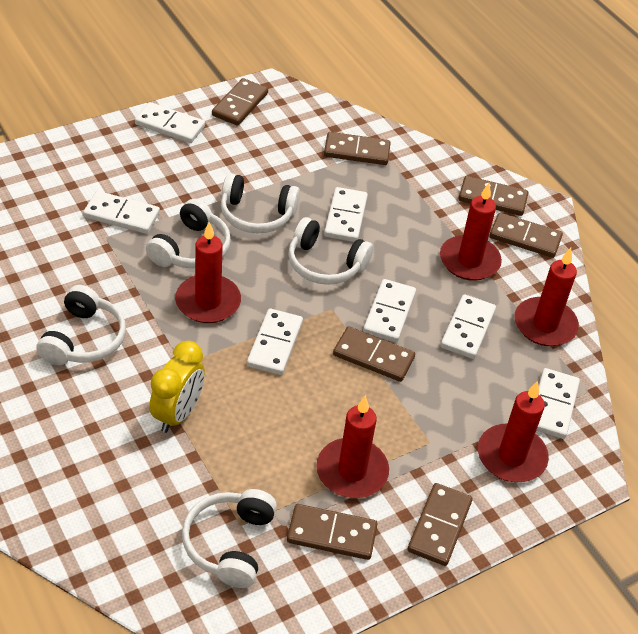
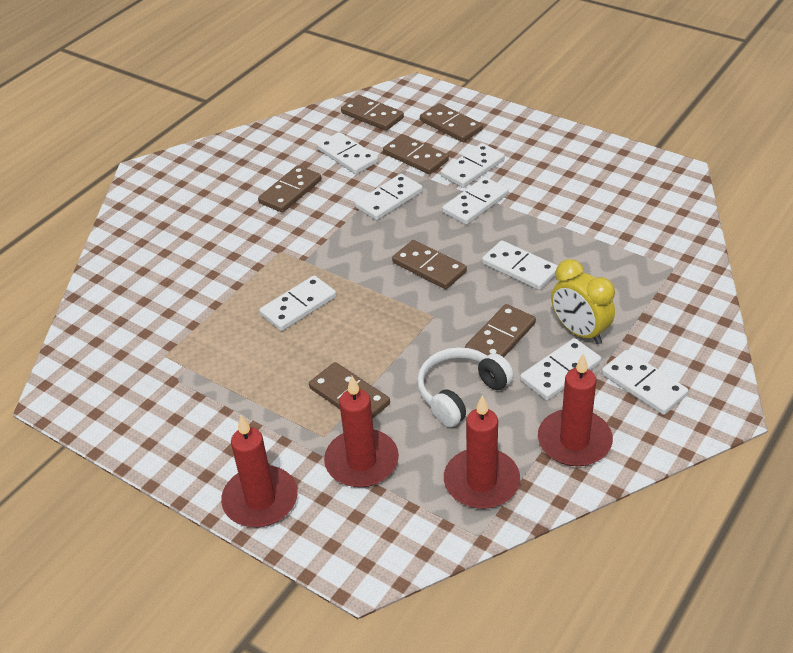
red candle: 5 -> 4
white domino: 7 -> 8
white headphones: 5 -> 1

